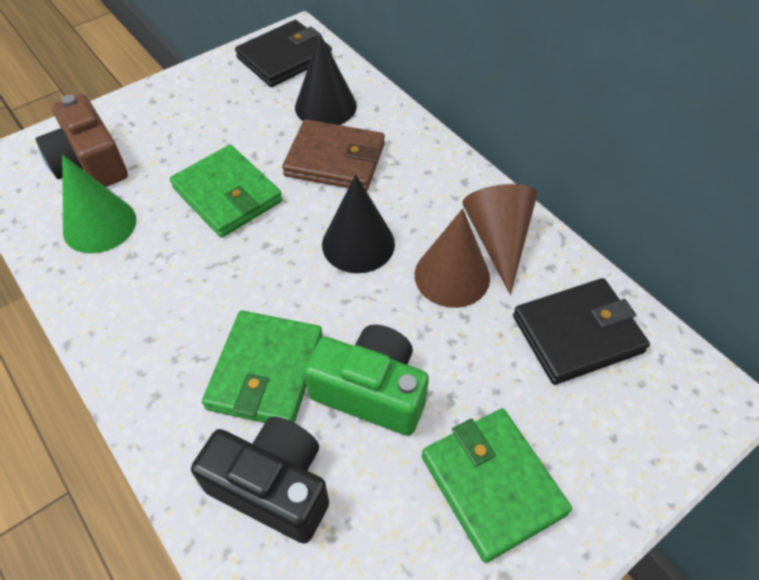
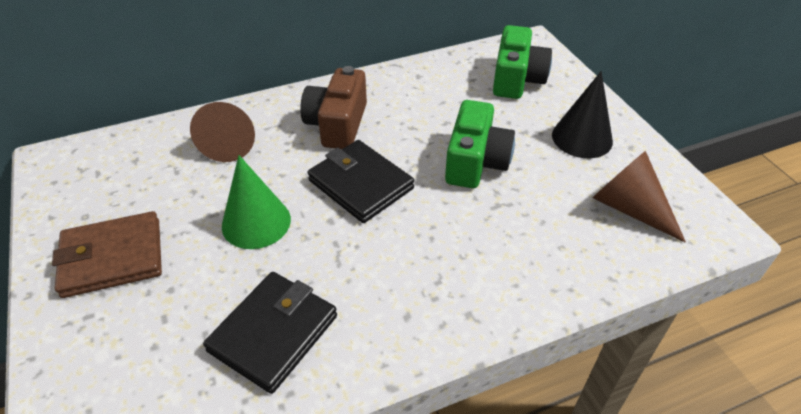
black camera: 1 -> 0
black cone: 2 -> 1
green camera: 1 -> 2
green wallet: 3 -> 0

